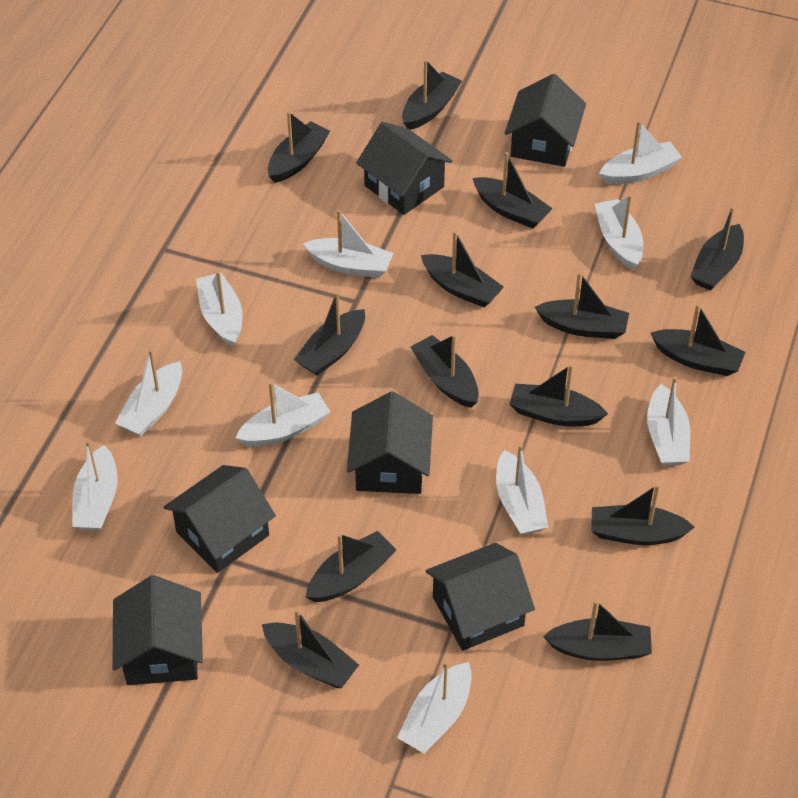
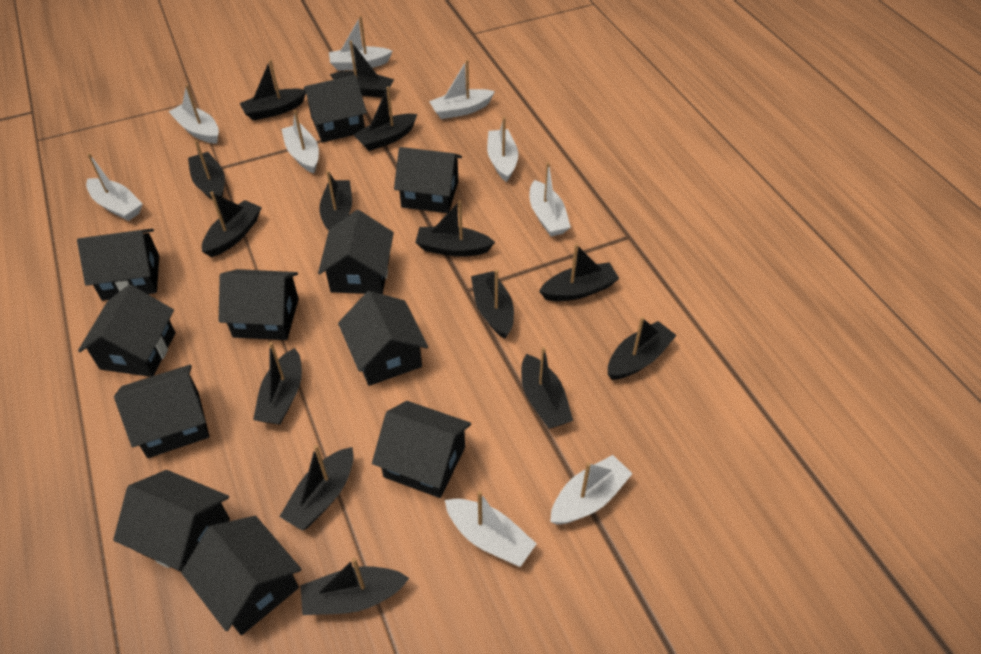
black house: 6 -> 11
white boat: 10 -> 9

